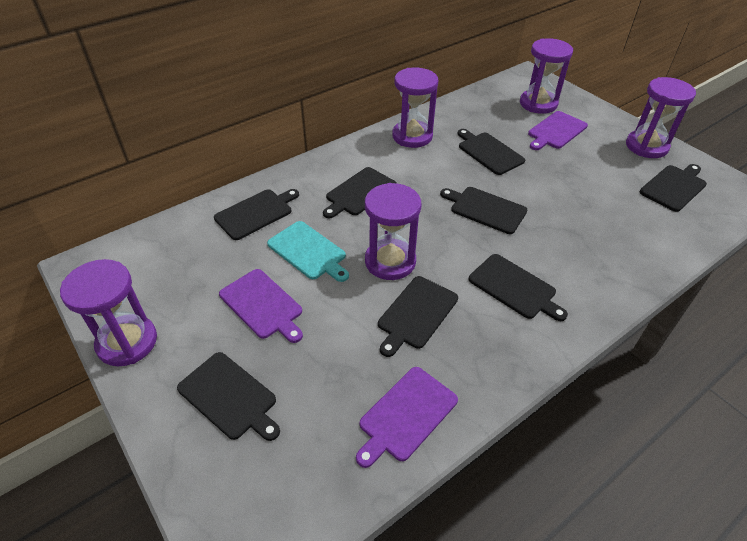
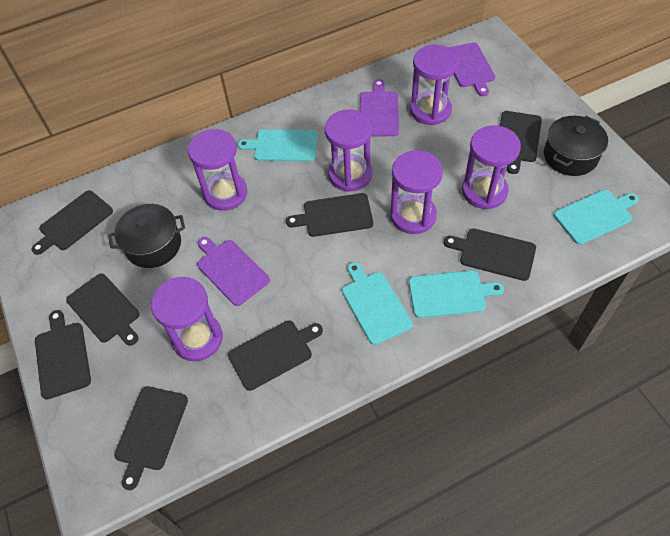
black pot: 0 -> 2
purple hourglass: 5 -> 6
turquoise cutting board: 1 -> 4

